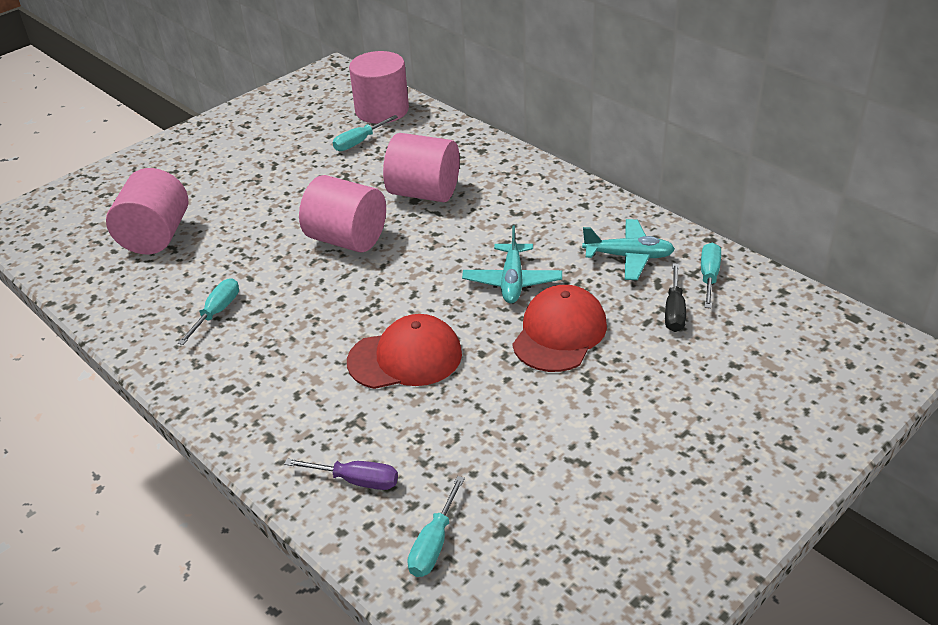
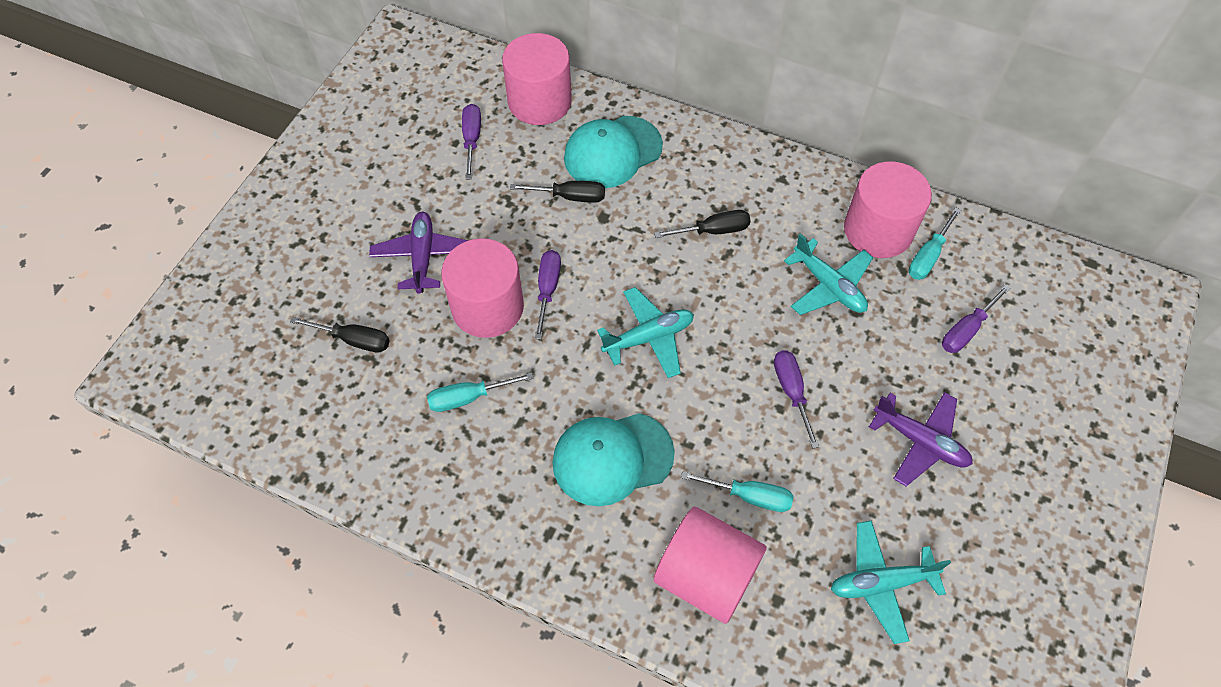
black screwdriver: 1 -> 3
purple plane: 0 -> 2
purple screwdriver: 1 -> 4
red cap: 2 -> 0
turquoise cap: 0 -> 2
turquoise plane: 2 -> 3
turquoise screwdriver: 4 -> 3

